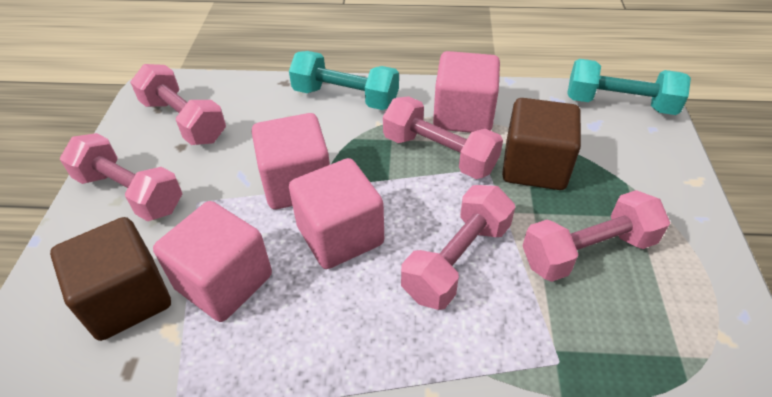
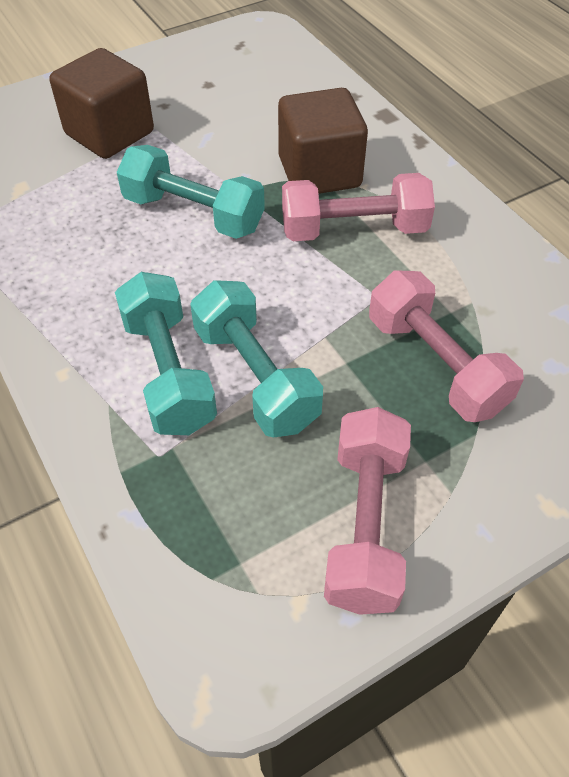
pink cube: 4 -> 0
pink dumbbell: 5 -> 3
turquoise dumbbell: 2 -> 3

